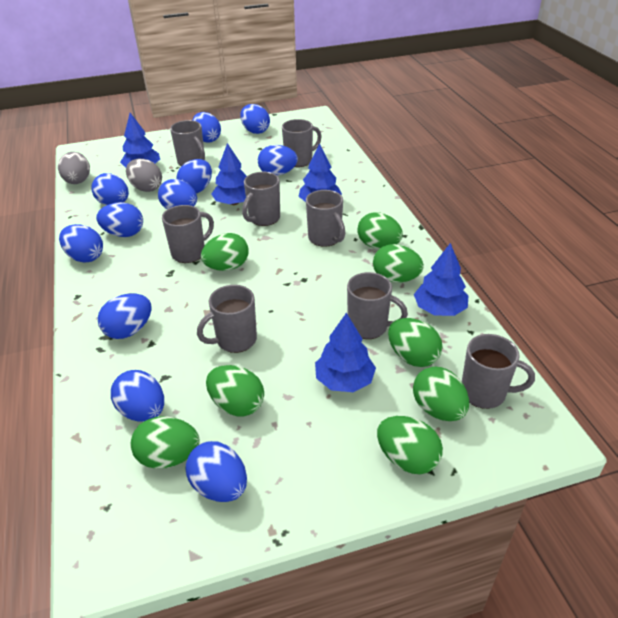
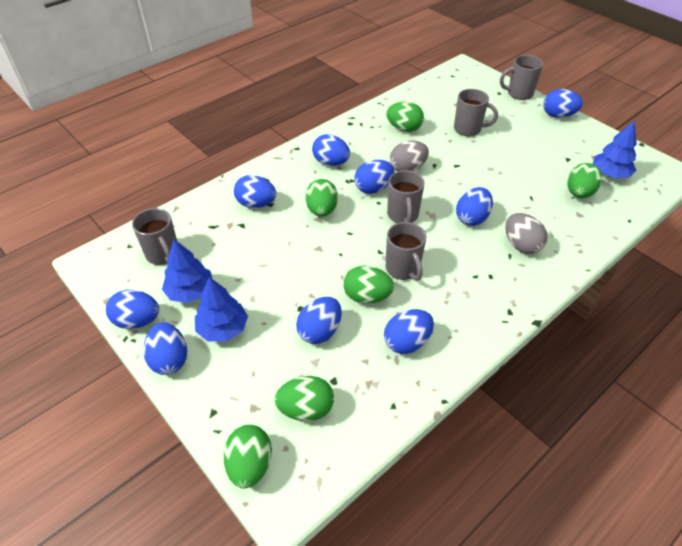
blue egg: 11 -> 9
blue tree: 5 -> 3
green egg: 8 -> 6
grey mug: 8 -> 5

